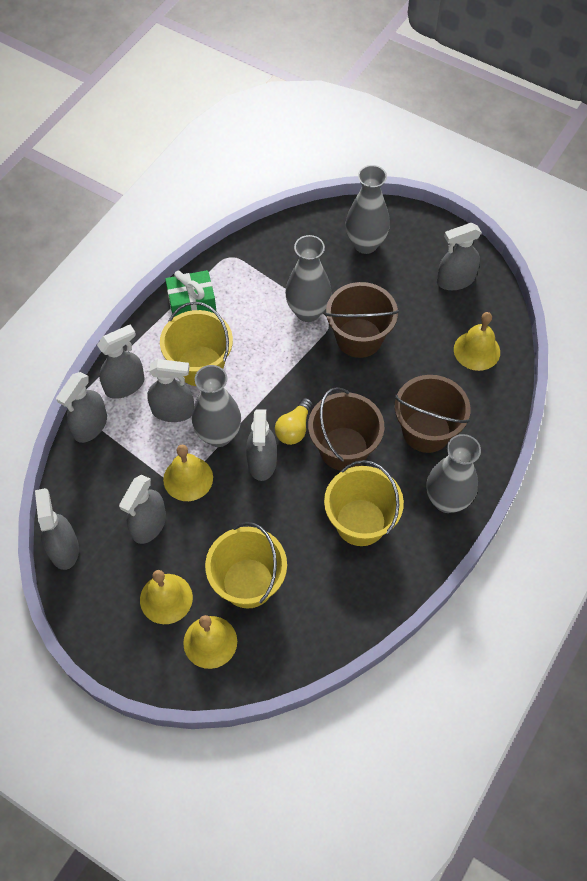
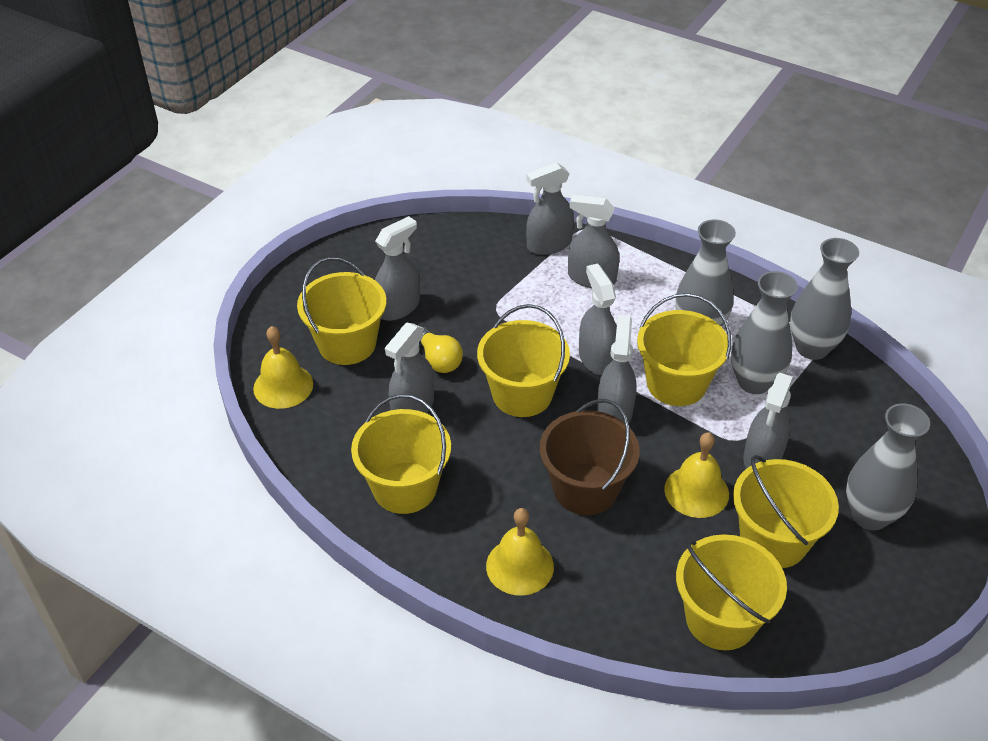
brown bucket: 3 -> 1
green gift: 1 -> 0
yellow bell: 4 -> 3
yellow bucket: 3 -> 6

